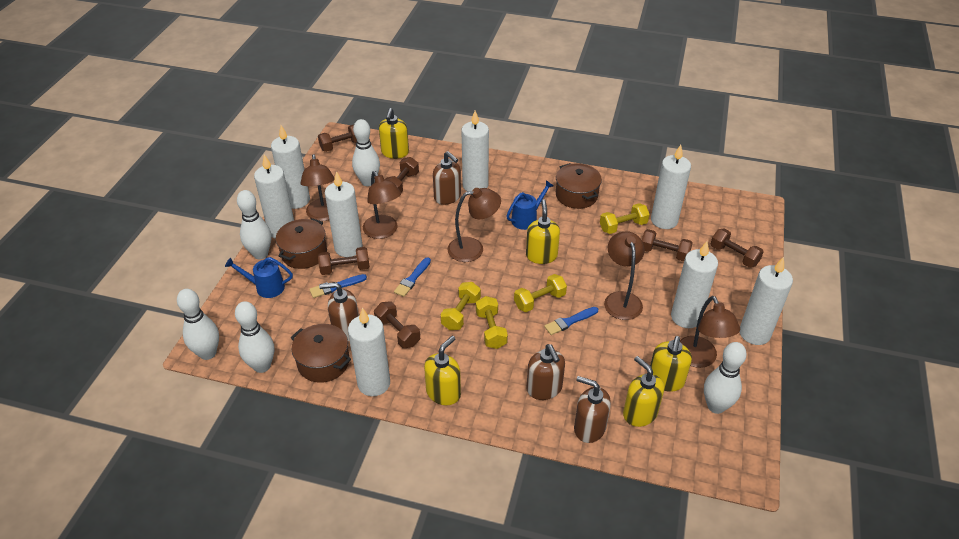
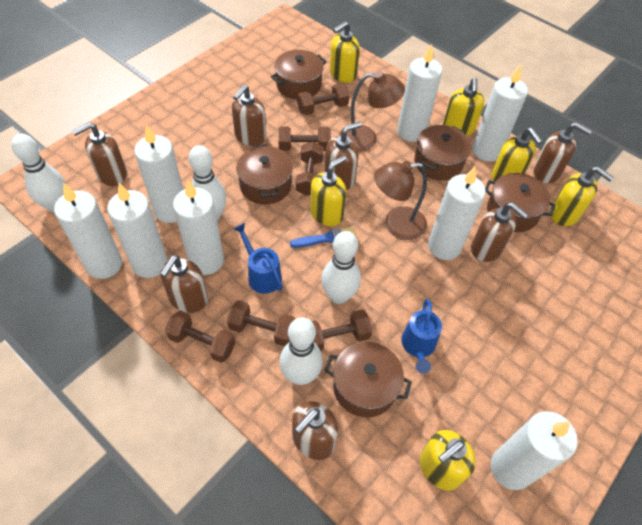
blue brush: 3 -> 1
brown lamp: 5 -> 2
brown pot: 3 -> 5
brown soap dispenser: 4 -> 7
white bowling pin: 5 -> 4
yellow dumbbell: 4 -> 0
yellow soap dispenser: 5 -> 6

